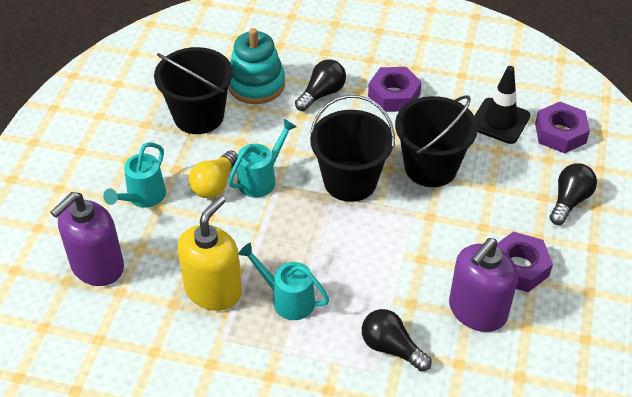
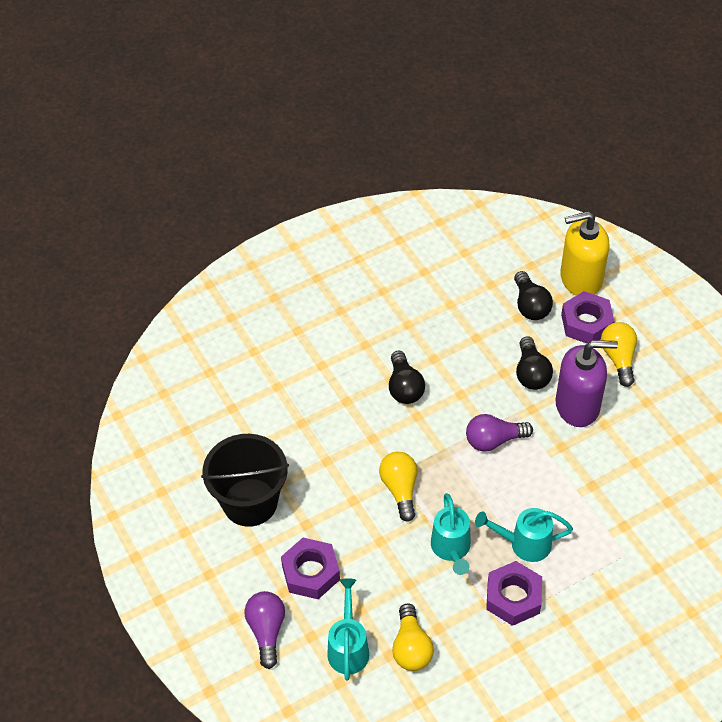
black bucket: 3 -> 1
black traffic cone: 1 -> 0
purple light bulb: 0 -> 2
purple soap dispenser: 2 -> 1
turquoise stacking toy: 1 -> 0
yellow light bulb: 1 -> 3

